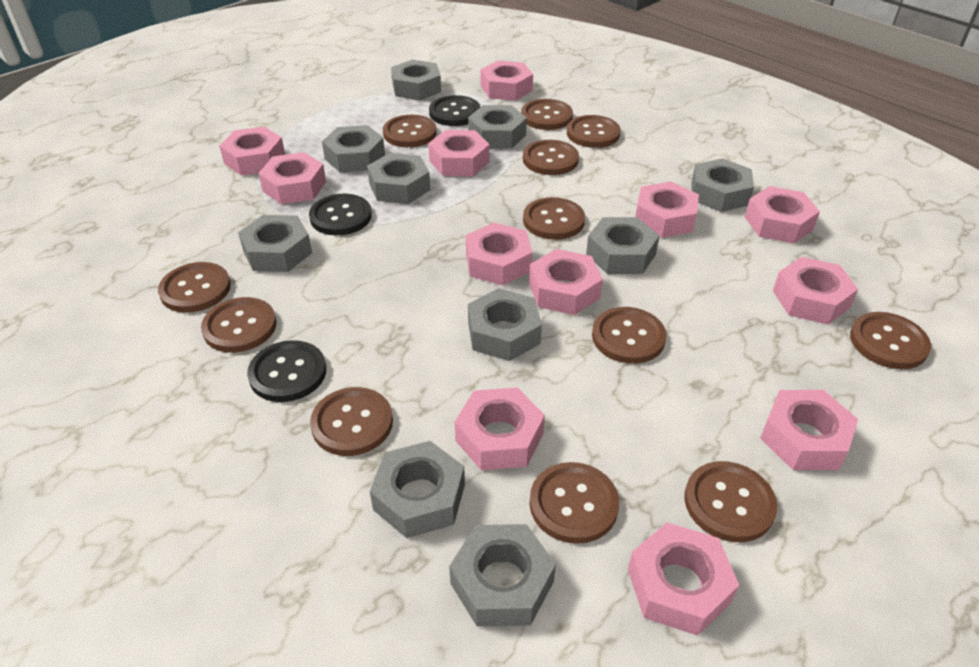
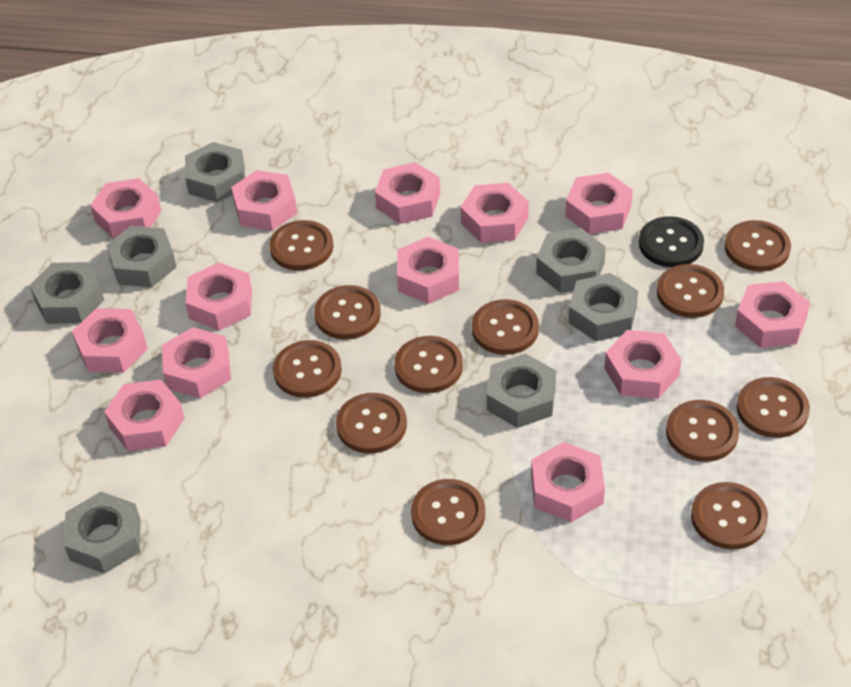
black button: 3 -> 1
grey nut: 10 -> 7
pink nut: 12 -> 13

